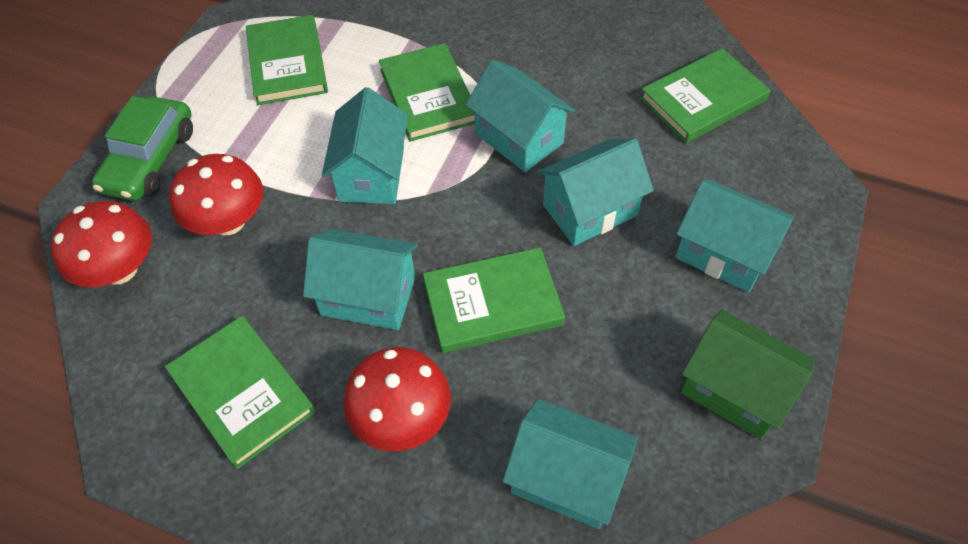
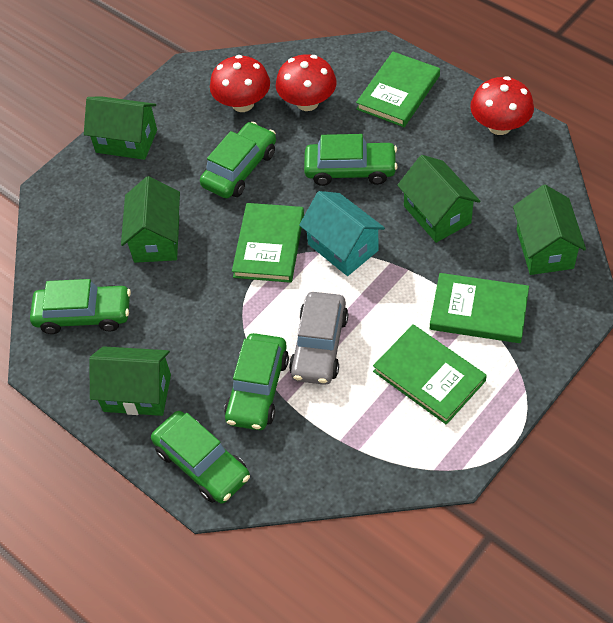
green book: 5 -> 4
green car: 1 -> 5
green house: 1 -> 5
grey car: 0 -> 1
turquoise house: 6 -> 1

